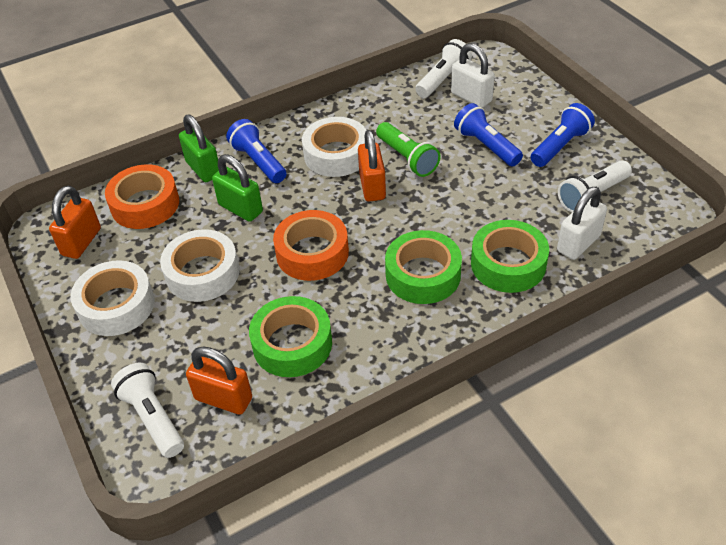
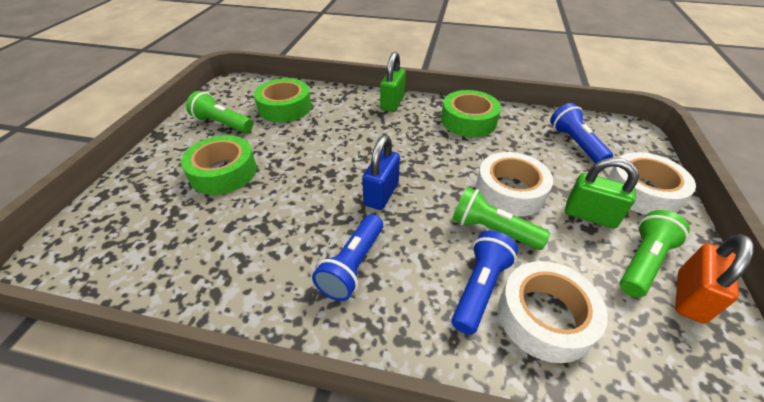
blue padlock: 0 -> 1
green flashlight: 1 -> 3
orange padlock: 3 -> 1
orange tape: 2 -> 0
white flashlight: 3 -> 0
white padlock: 2 -> 0

